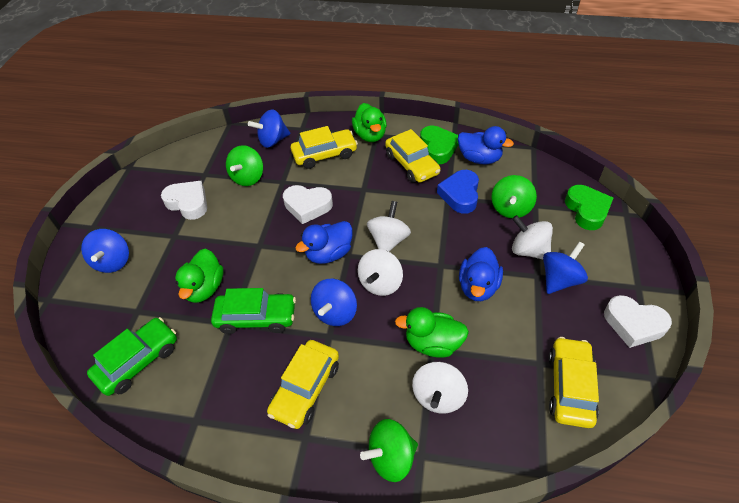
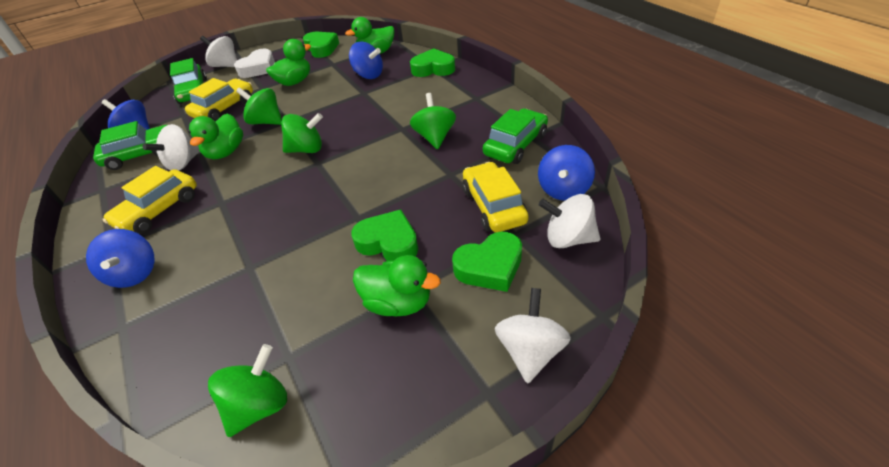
blue duck: 3 -> 0
blue heart: 1 -> 0
green car: 2 -> 3
green duck: 3 -> 4
green heart: 2 -> 4
green spinning top: 3 -> 4
white heart: 3 -> 1
yellow car: 4 -> 3

